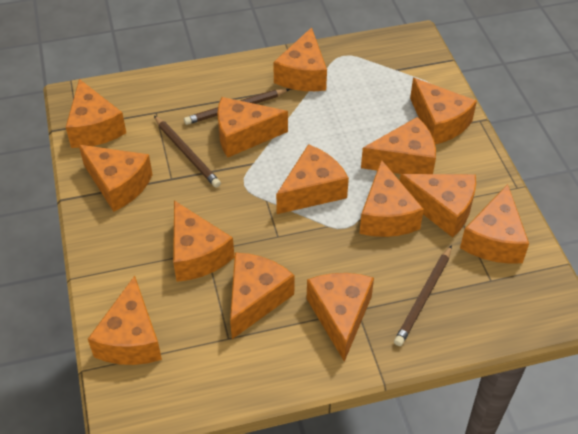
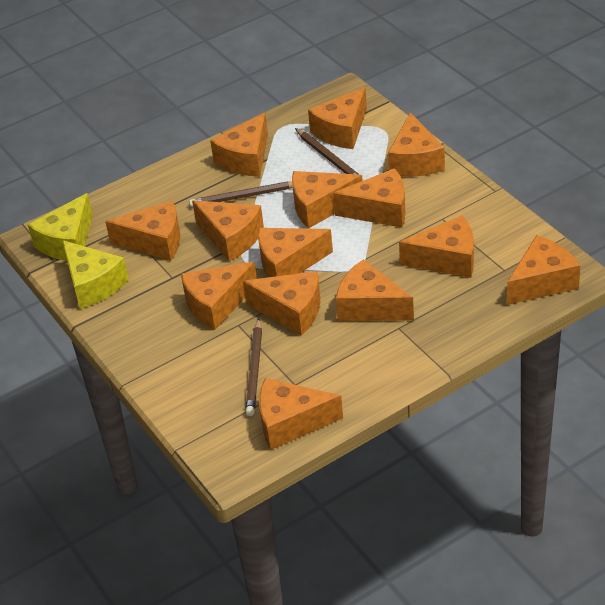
yellow cheese: 0 -> 2

